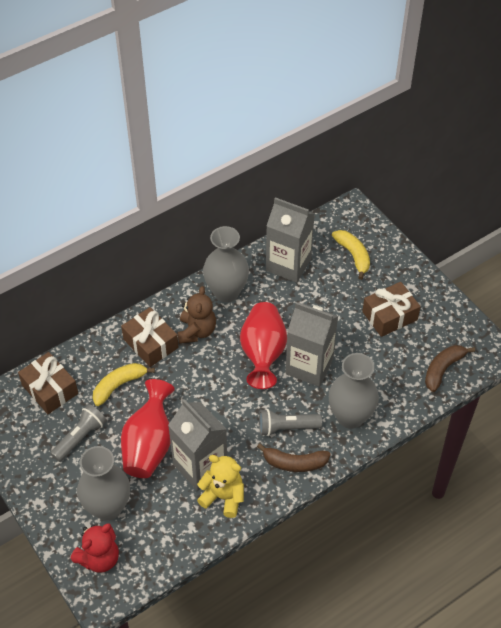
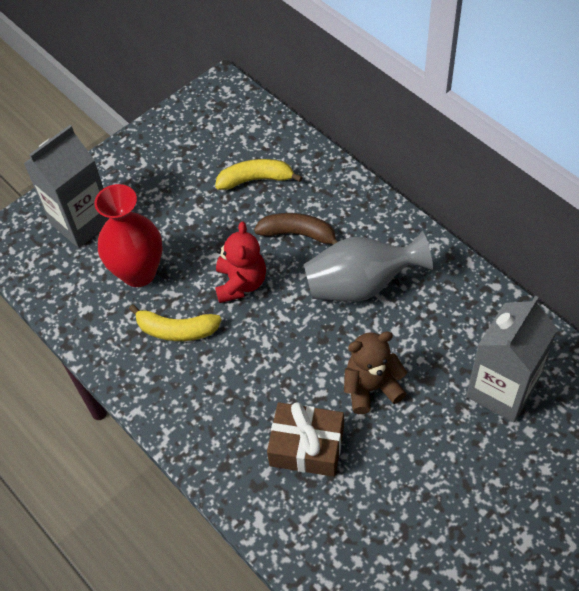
brown banana: 2 -> 1
brown gift: 3 -> 1
grey carton: 3 -> 2
grey flashlight: 2 -> 0
grey vase: 3 -> 1
red vase: 2 -> 1
yellow teddy bear: 1 -> 0

